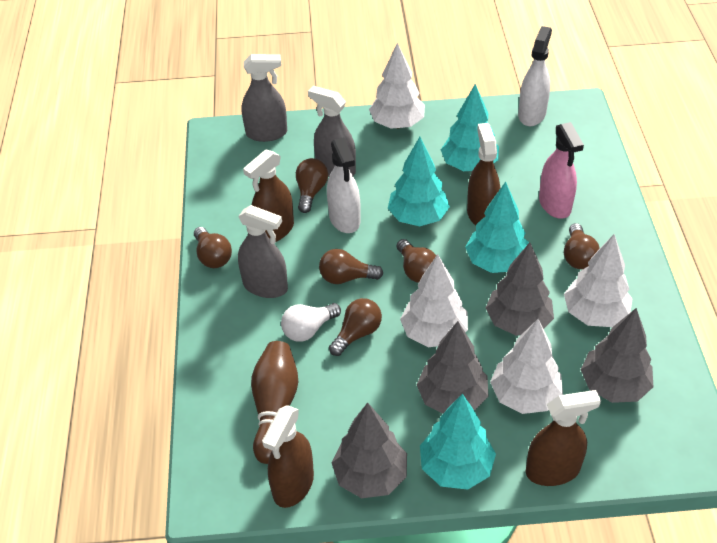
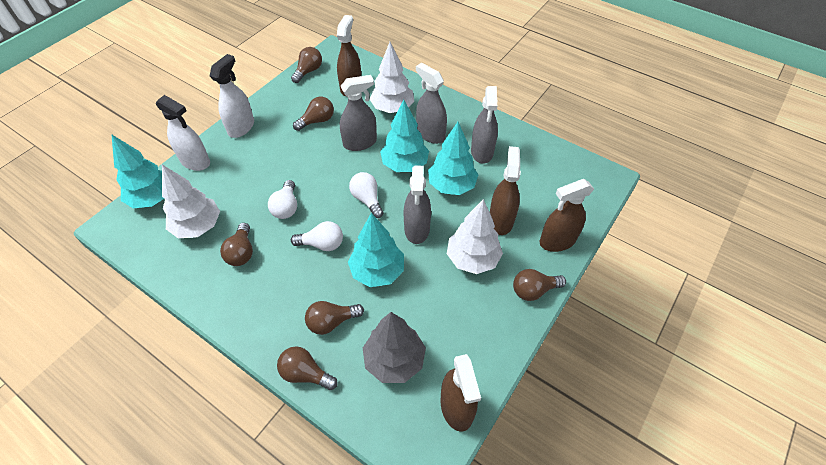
brown bowling pin: 1 -> 0
grey spray bottle: 3 -> 4
grey tree: 4 -> 1
pink spray bottle: 1 -> 0
white light bulb: 1 -> 3
white tree: 4 -> 3

